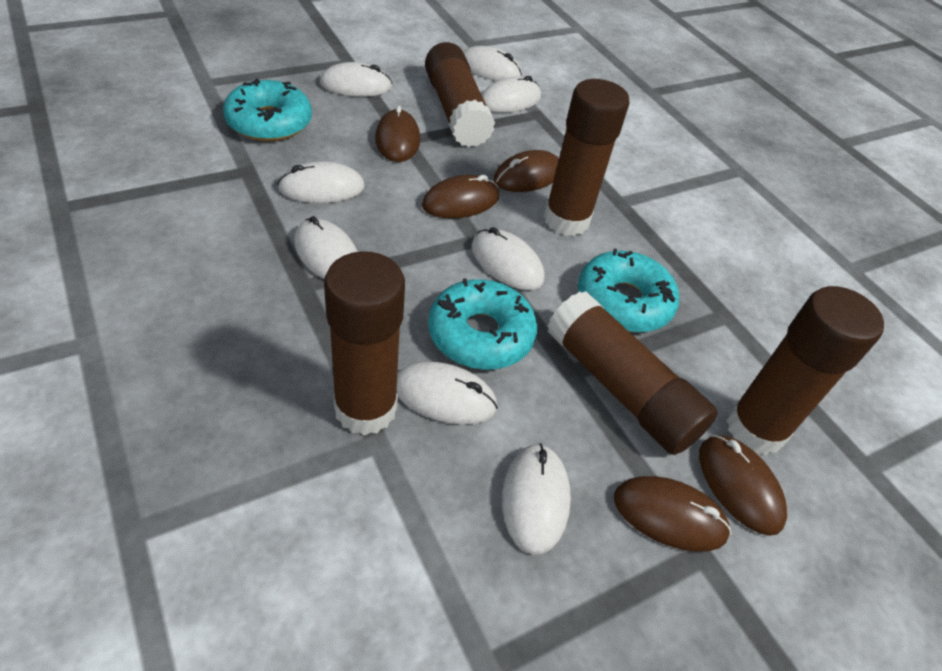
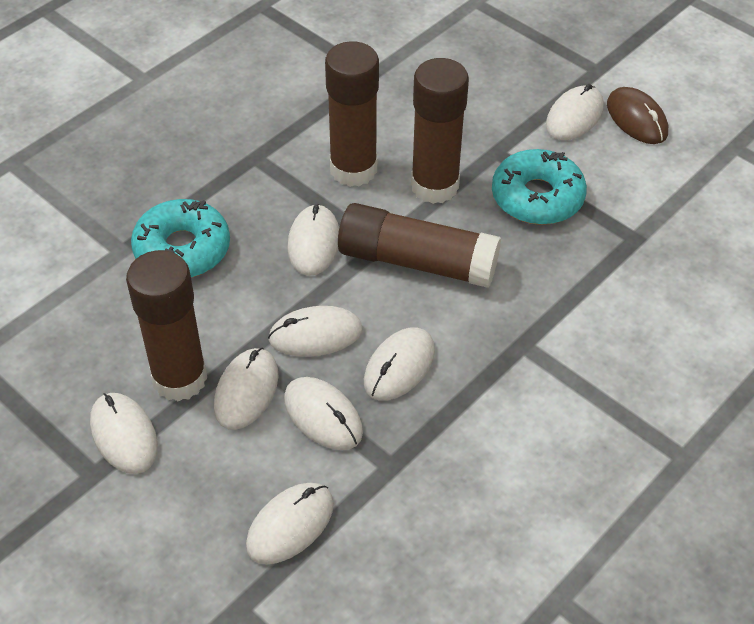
brown glue stick: 5 -> 4
brown mouse: 5 -> 1
turquoise donut: 3 -> 2

